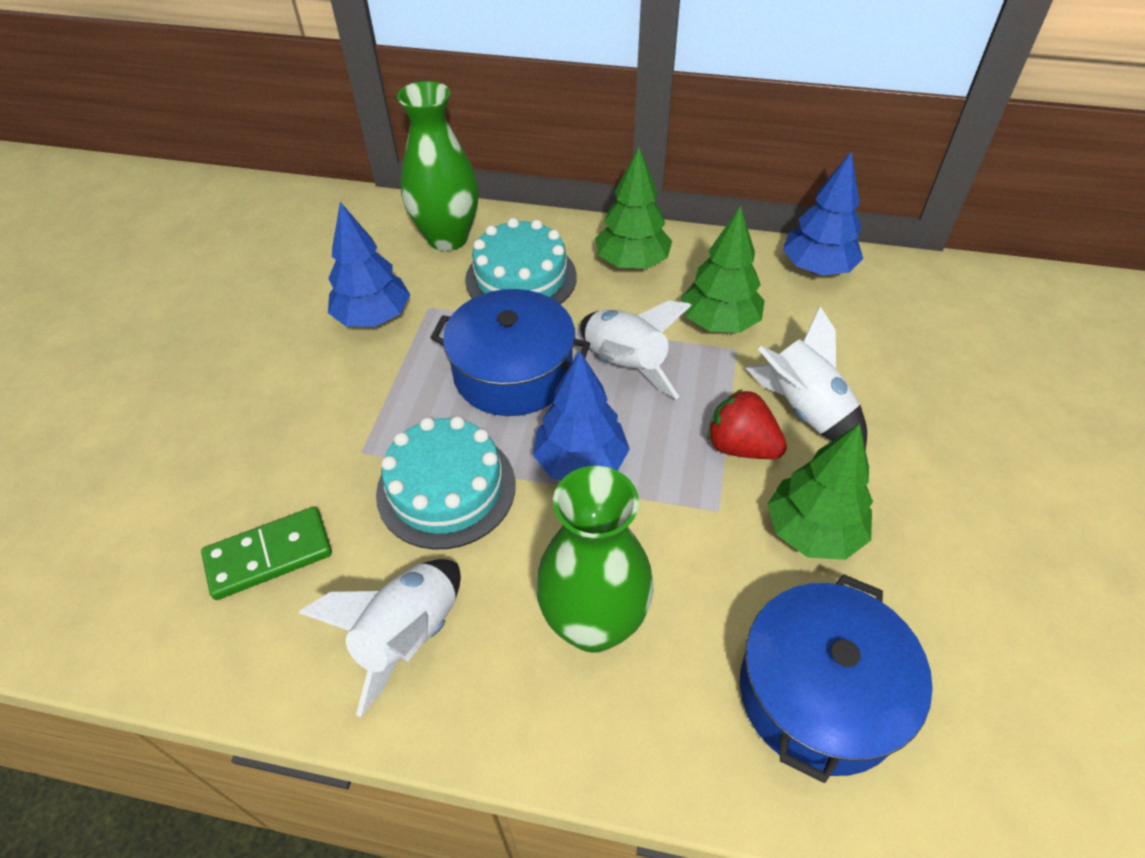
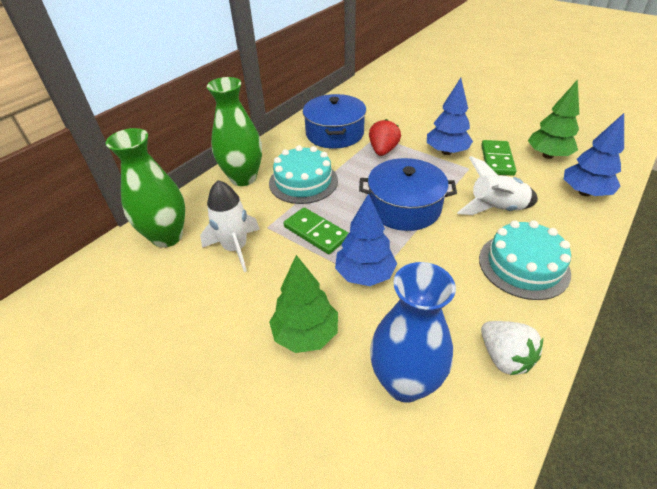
blue vase: 0 -> 1
green domino: 1 -> 2
green tree: 3 -> 2
white rocket: 3 -> 2
white strawberry: 0 -> 1

